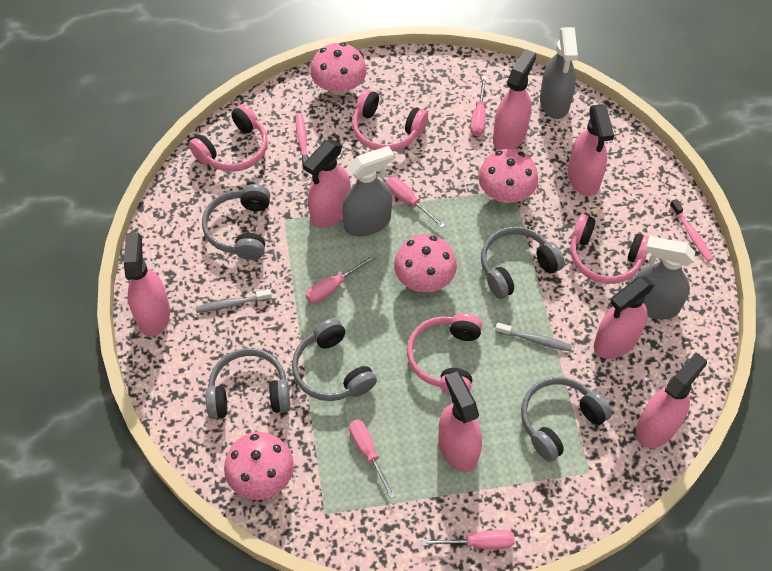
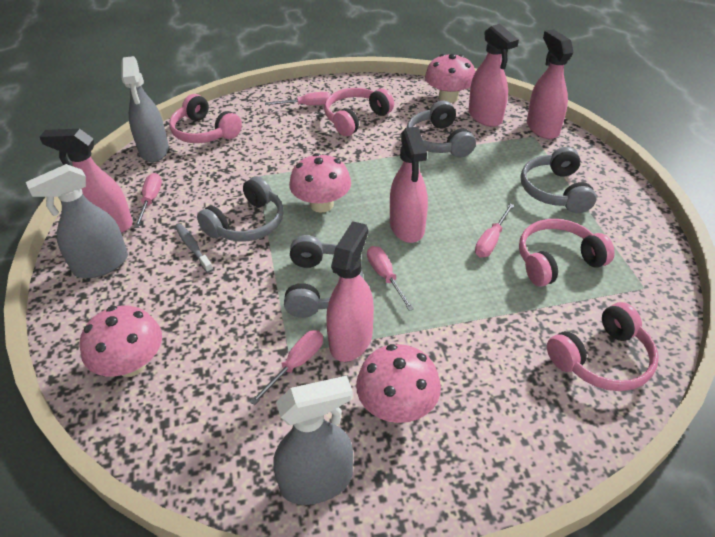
grey headphones: 5 -> 4
grey toothbrush: 2 -> 1
pink spray bottle: 7 -> 5
pink toothbrush: 2 -> 0

